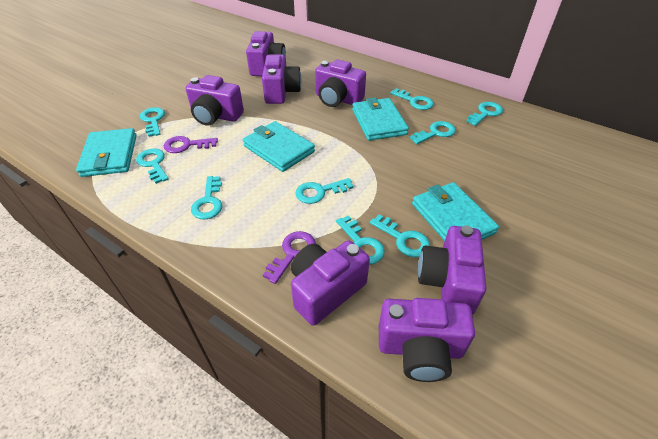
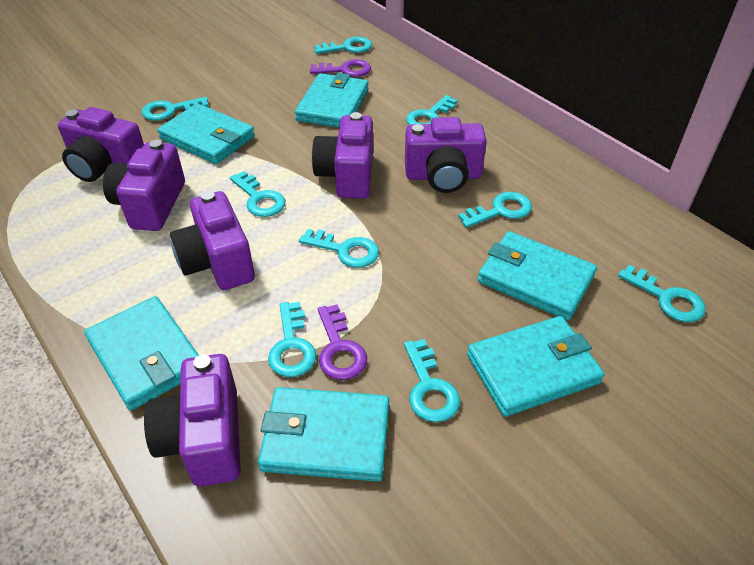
purple camera: 7 -> 6
turquoise wallet: 4 -> 6

